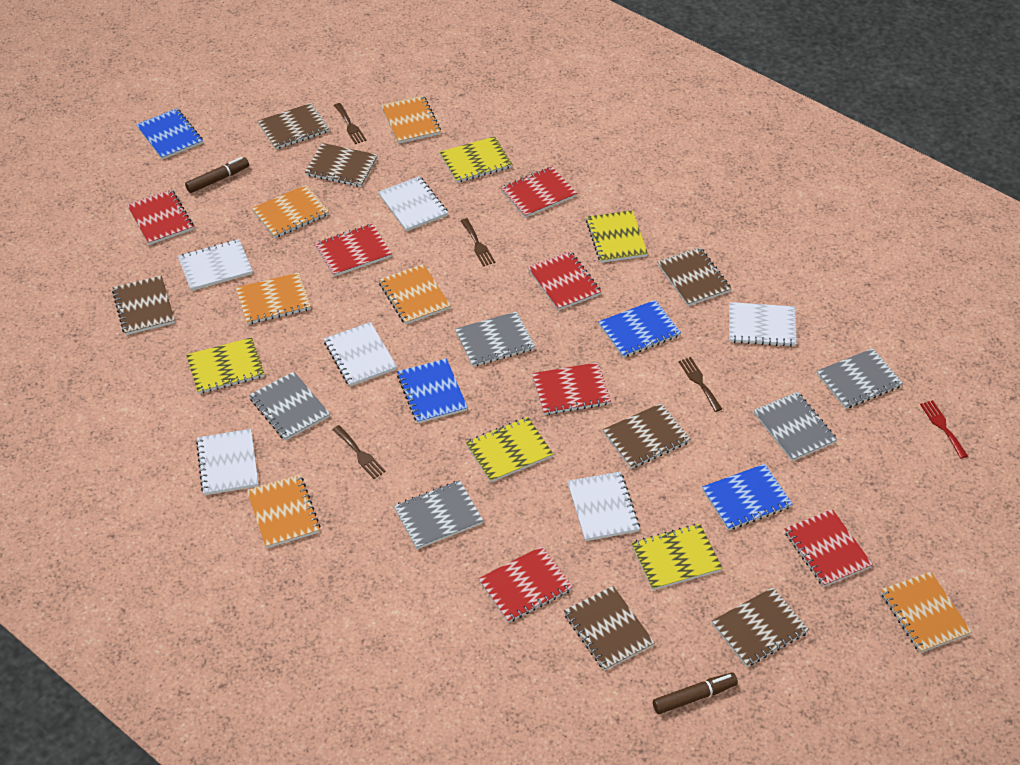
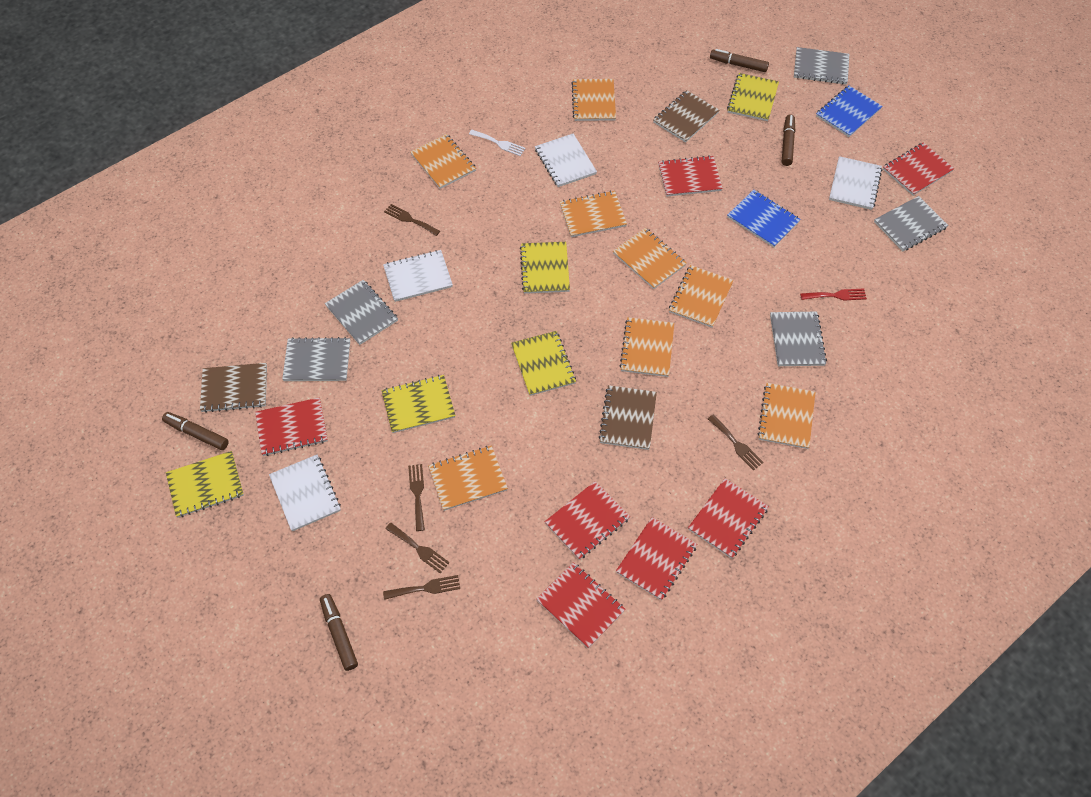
blue notebook: 4 -> 2
brown fork: 4 -> 5
brown marker: 2 -> 4
brown notebook: 7 -> 3
orange notebook: 6 -> 8
white fork: 0 -> 1
white notebook: 6 -> 4

